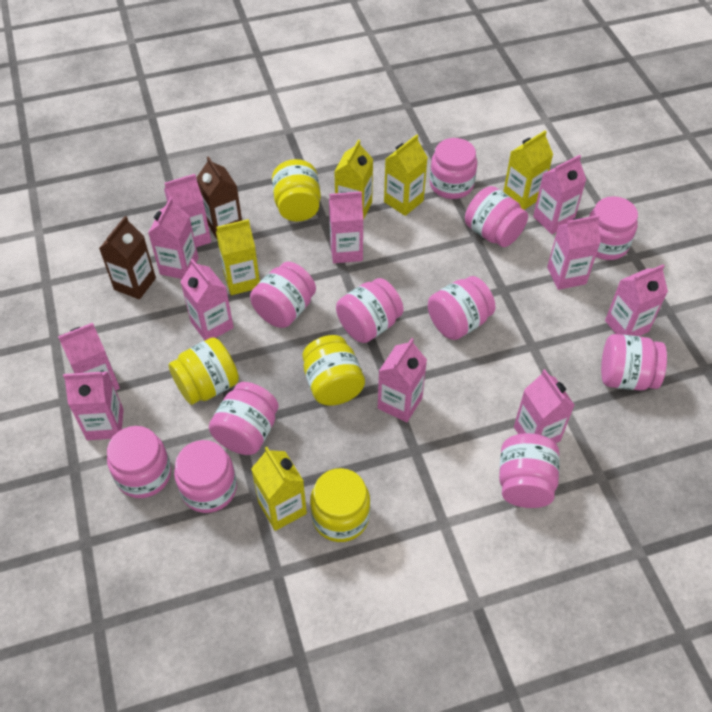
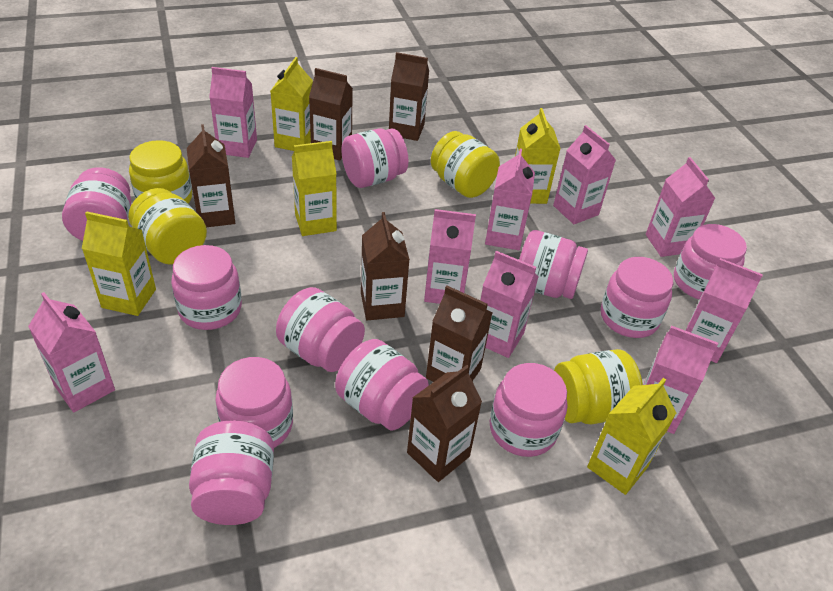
brown carton: 2 -> 6
pink carton: 11 -> 9

